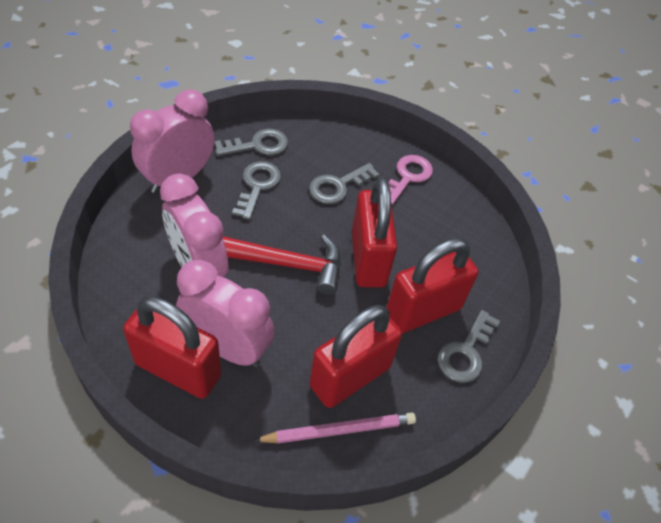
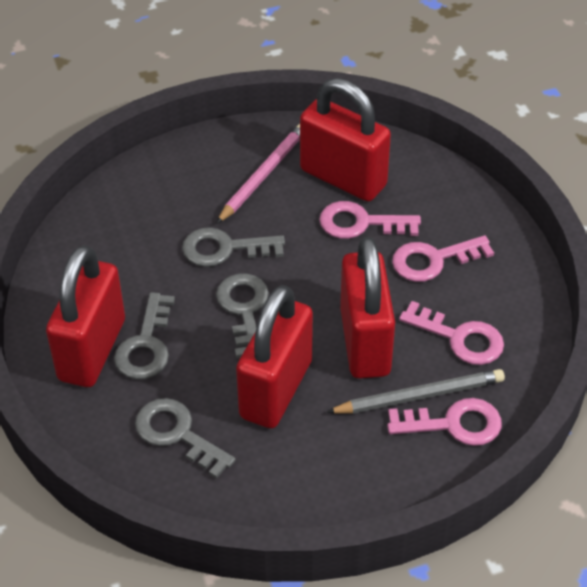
grey pencil: 0 -> 1
pink clock: 3 -> 0
pink key: 1 -> 4
red hammer: 1 -> 0

